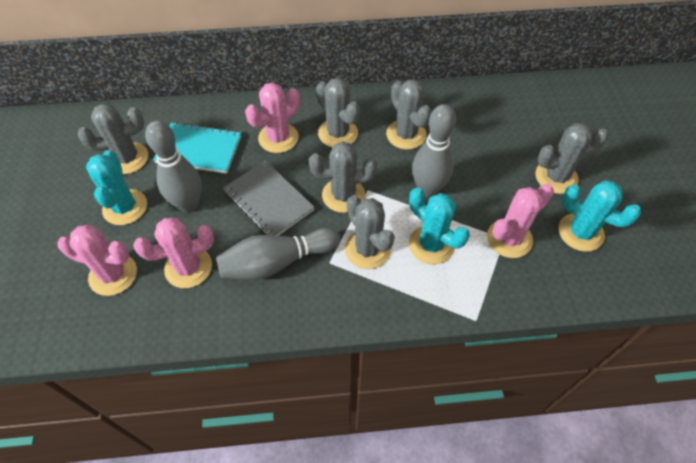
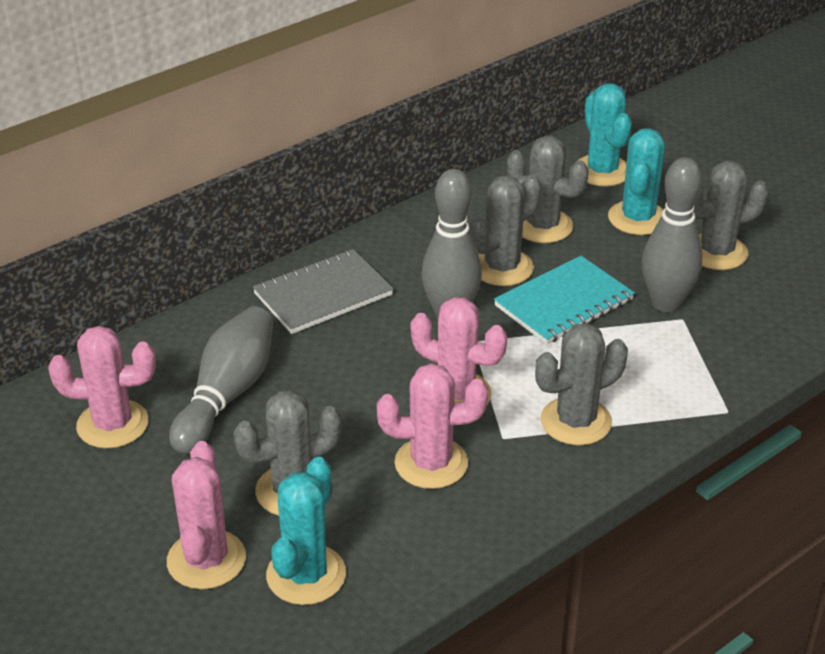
grey cactus: 6 -> 5

